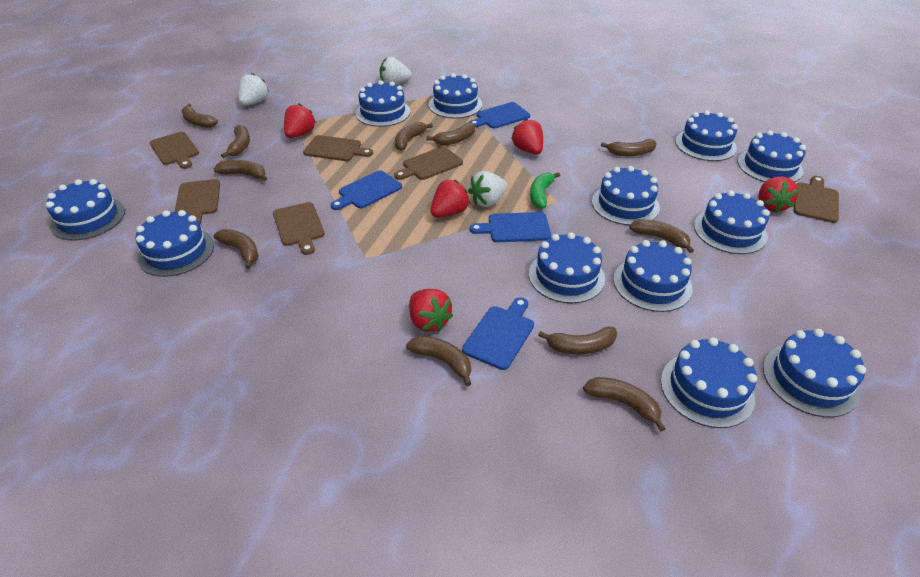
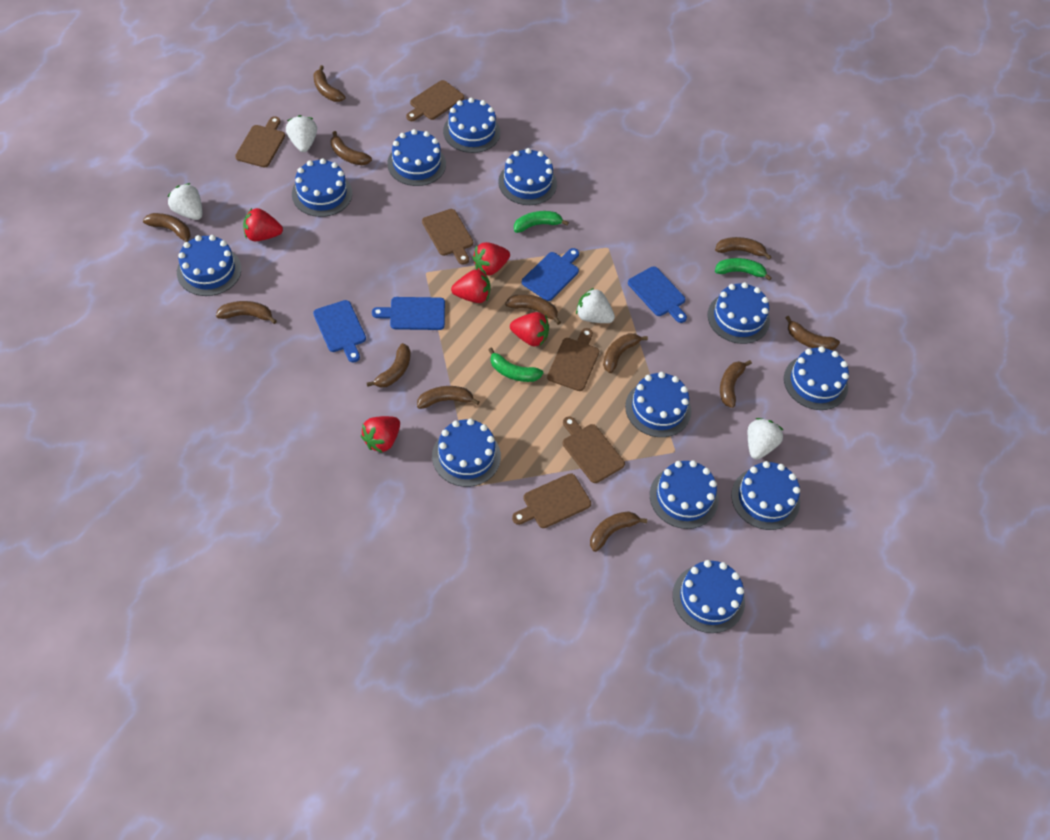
brown banana: 11 -> 12
green banana: 1 -> 3
white strawberry: 3 -> 4

